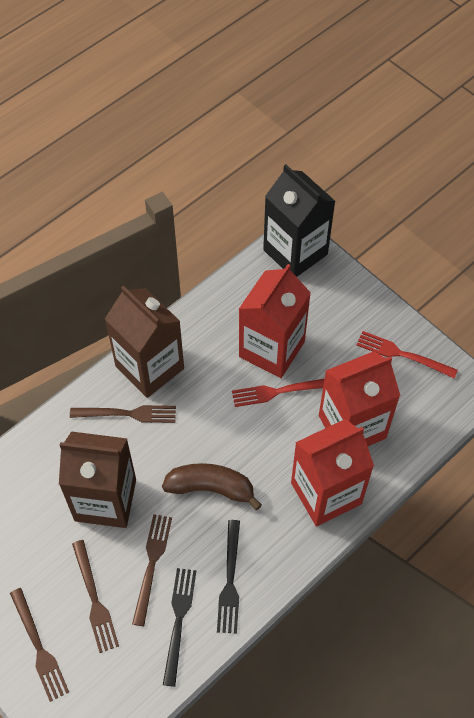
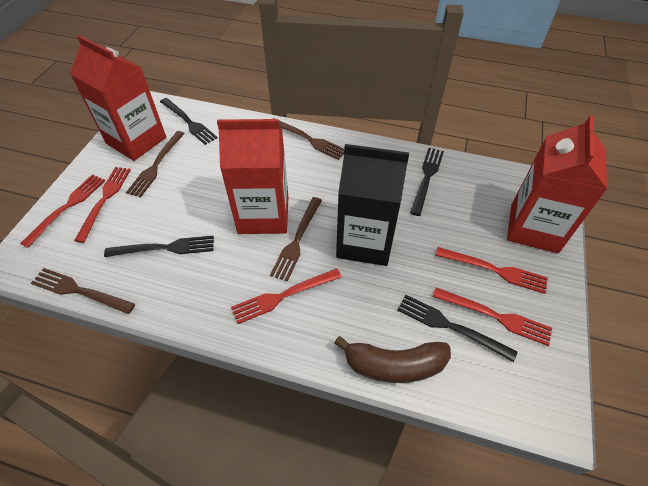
black fork: 2 -> 4
brown carton: 2 -> 0
red fork: 2 -> 5

